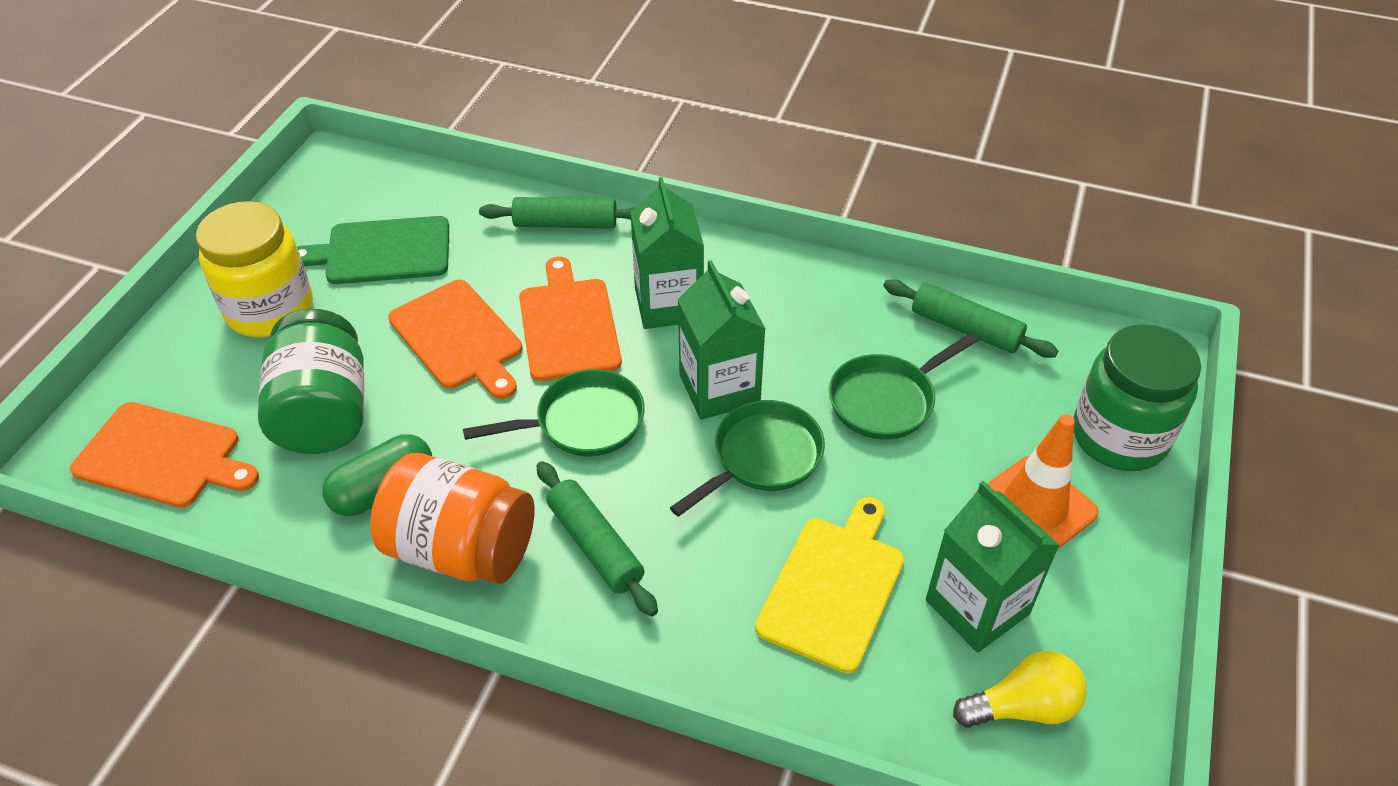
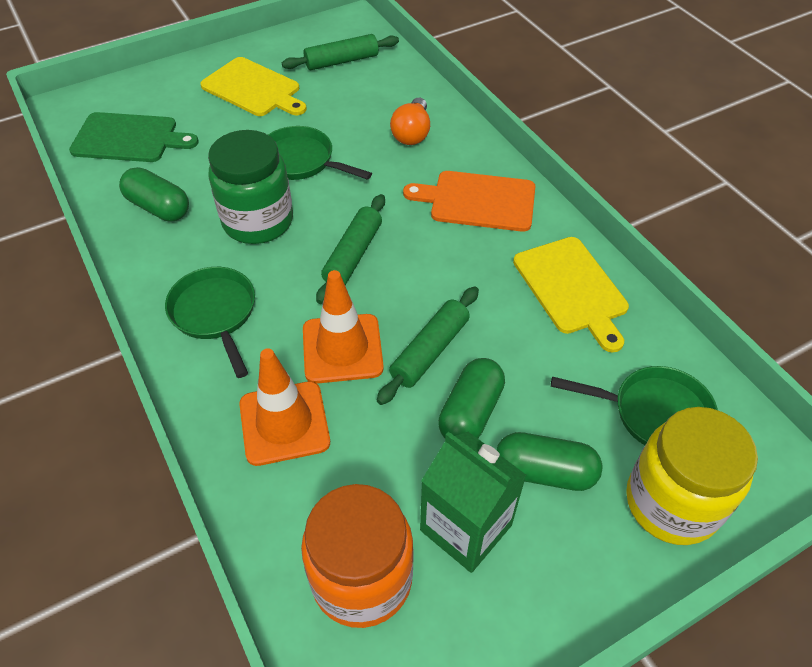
green capsule: 1 -> 3
green carton: 3 -> 1
green jar: 2 -> 1
orange cutting board: 3 -> 1
orange light bulb: 0 -> 1
orange traffic cone: 1 -> 2
yellow cutting board: 1 -> 2
yellow light bulb: 1 -> 0

